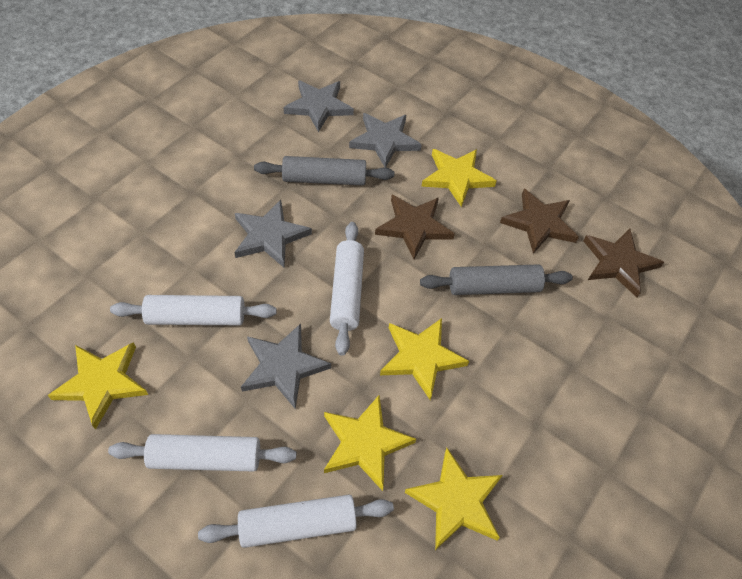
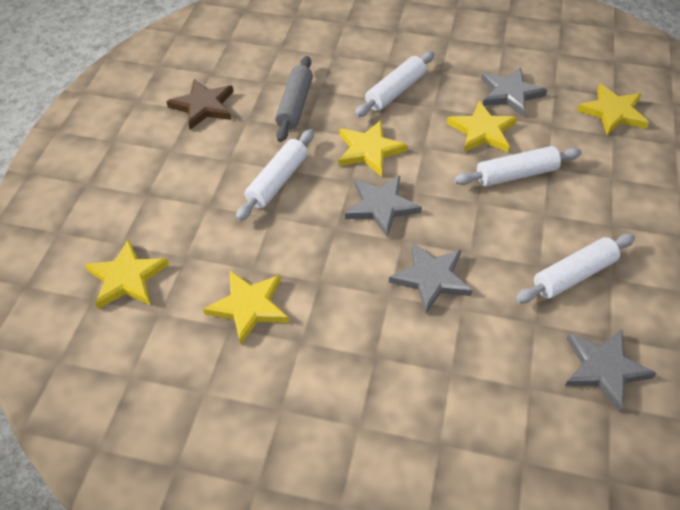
brown star: 3 -> 1
grey rolling pin: 2 -> 1

